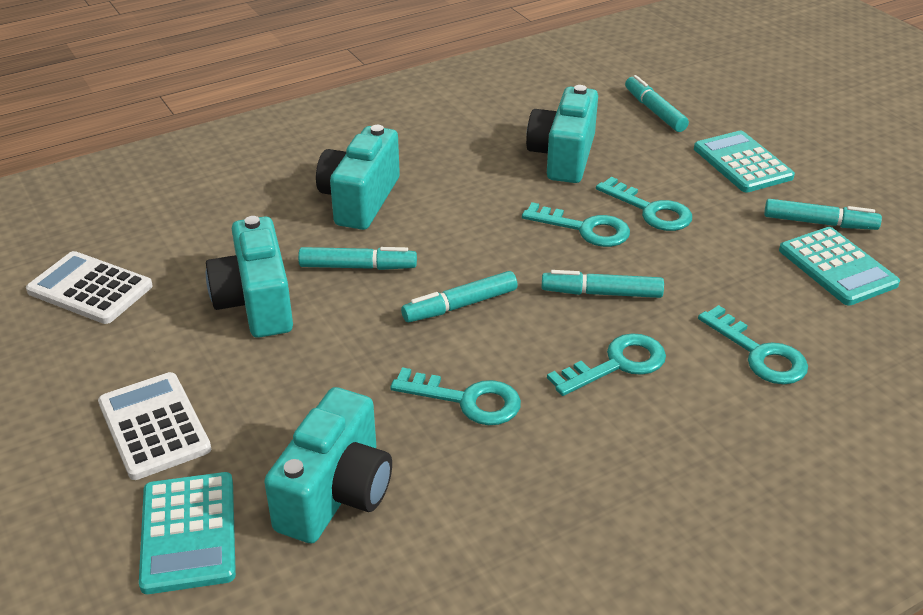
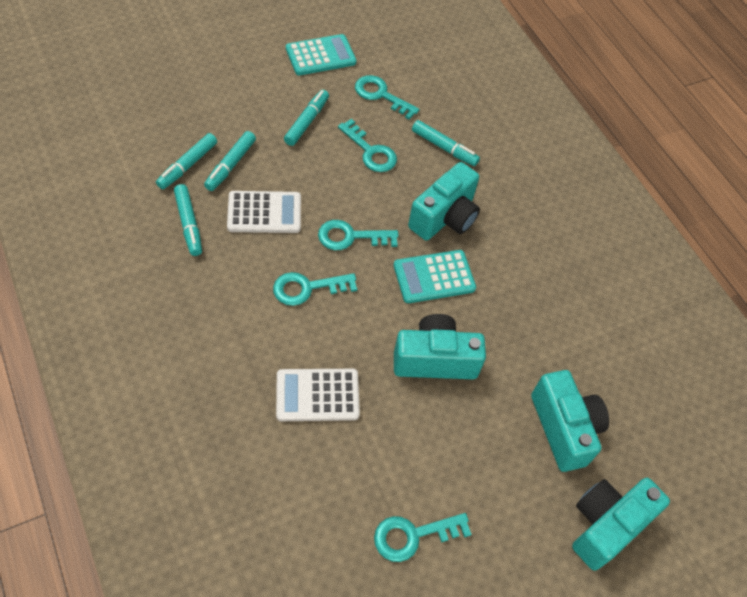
turquoise calculator: 3 -> 2

